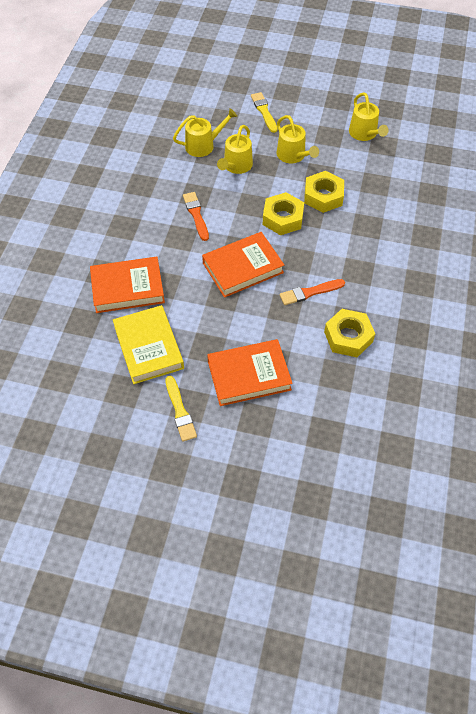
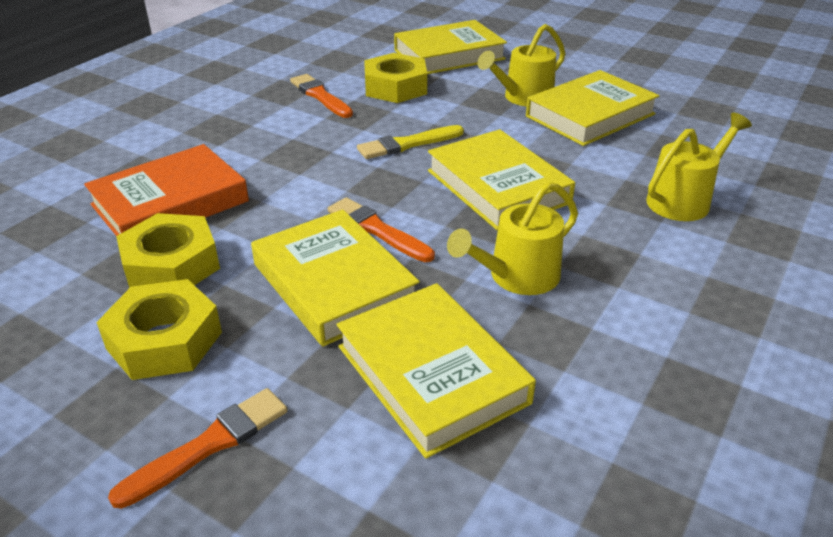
orange book: 3 -> 1
orange brush: 2 -> 3
yellow book: 1 -> 5
yellow brush: 2 -> 1
yellow watering can: 4 -> 3

